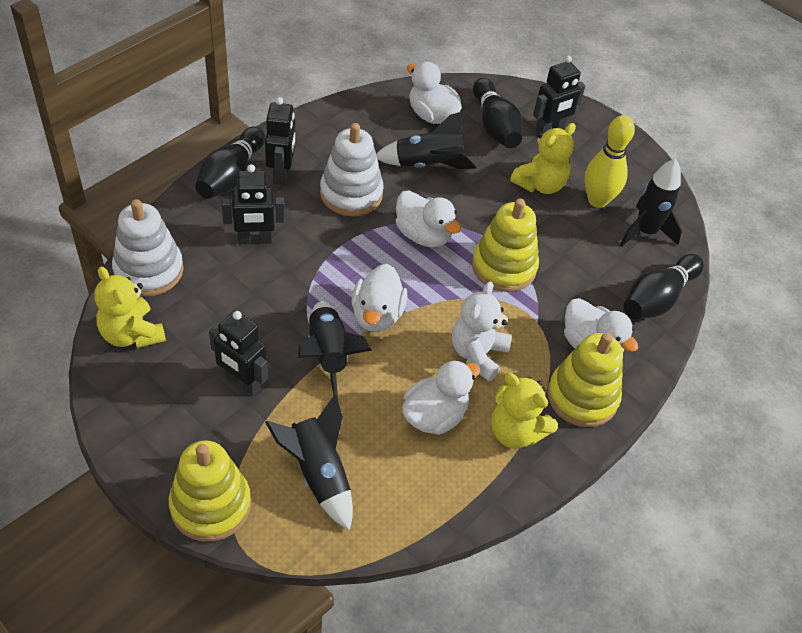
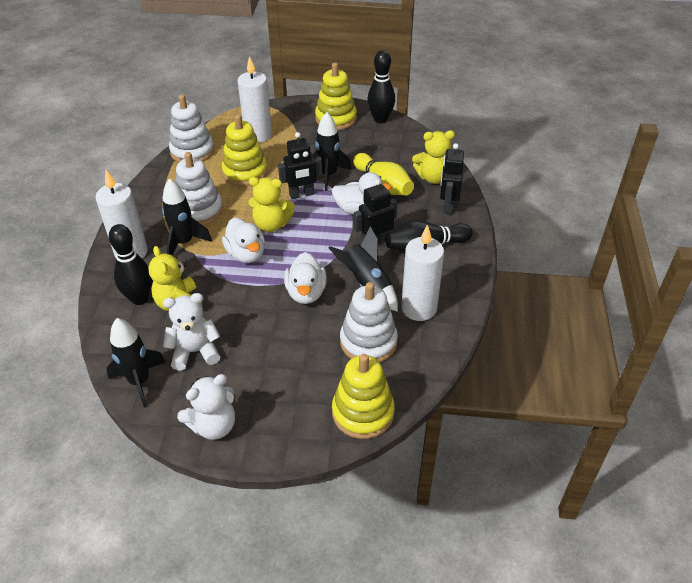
black robot: 4 -> 3
white candle: 0 -> 3
white duck: 5 -> 3
white stacking toy: 2 -> 3
white teddy bear: 1 -> 2

